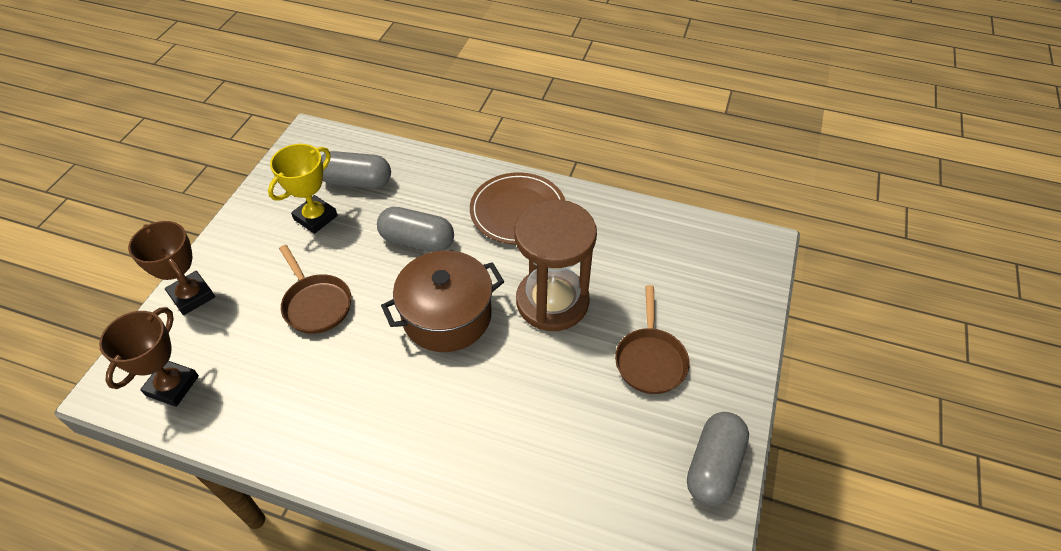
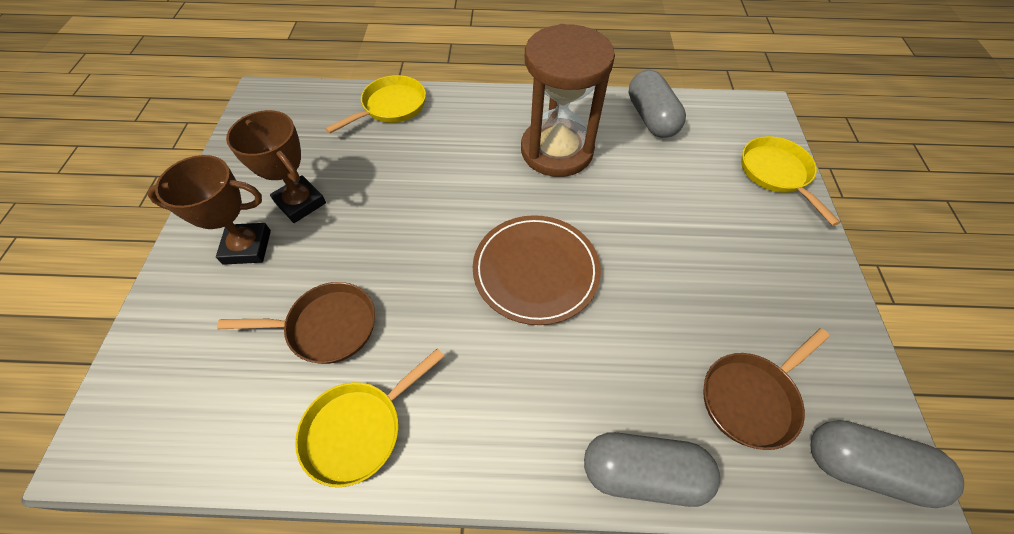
brown pot: 1 -> 0
yellow pan: 0 -> 3
yellow trophy: 1 -> 0

